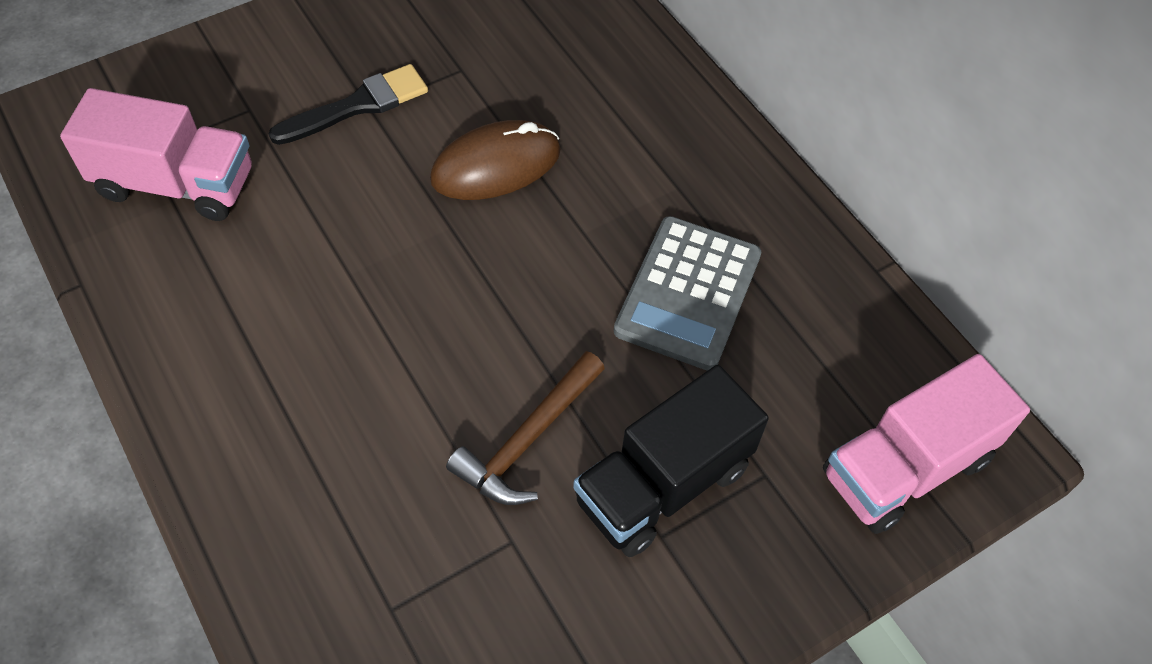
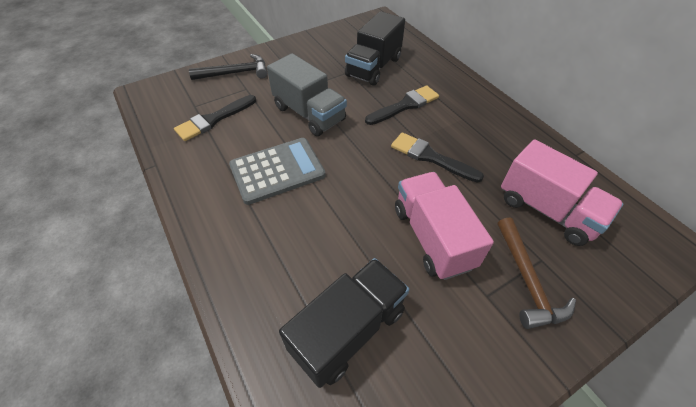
black brush: 1 -> 3
black hammer: 0 -> 1
black truck: 1 -> 2
brown mouse: 1 -> 0
grey truck: 0 -> 1

